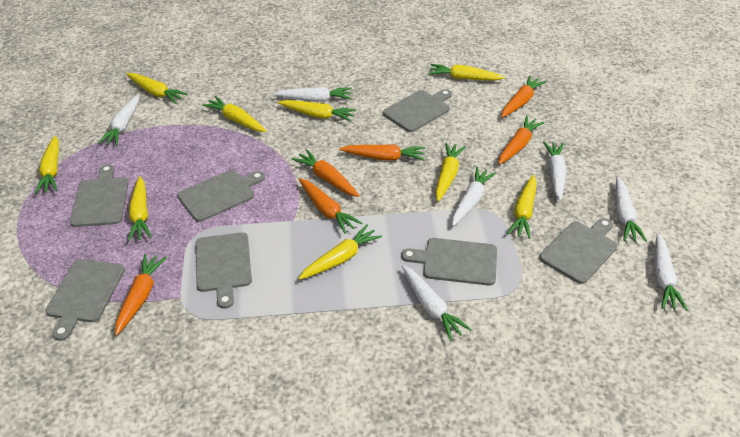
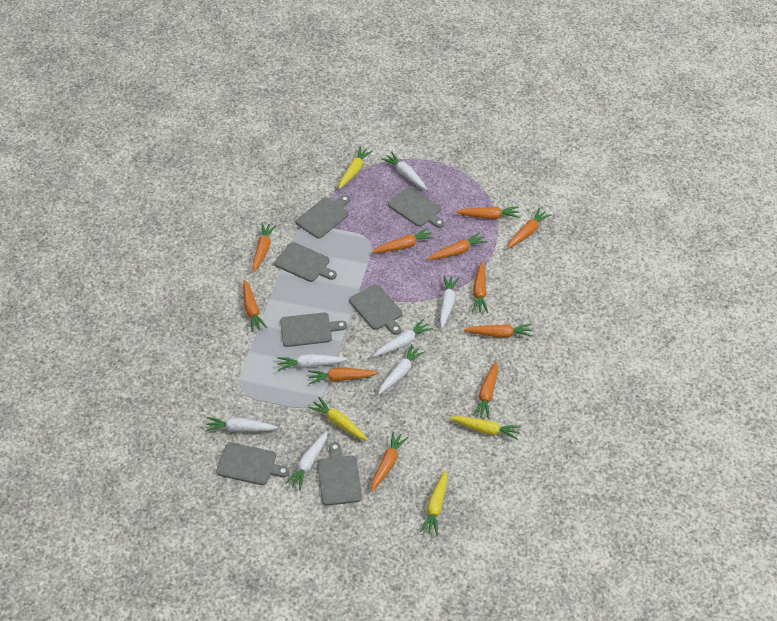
orange carrot: 6 -> 11
yellow carrot: 9 -> 4

